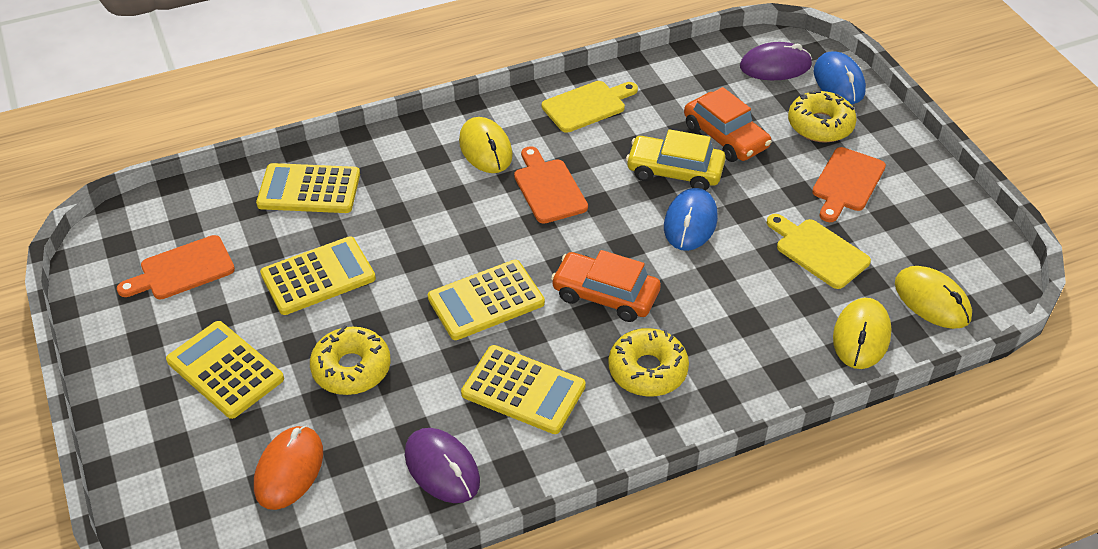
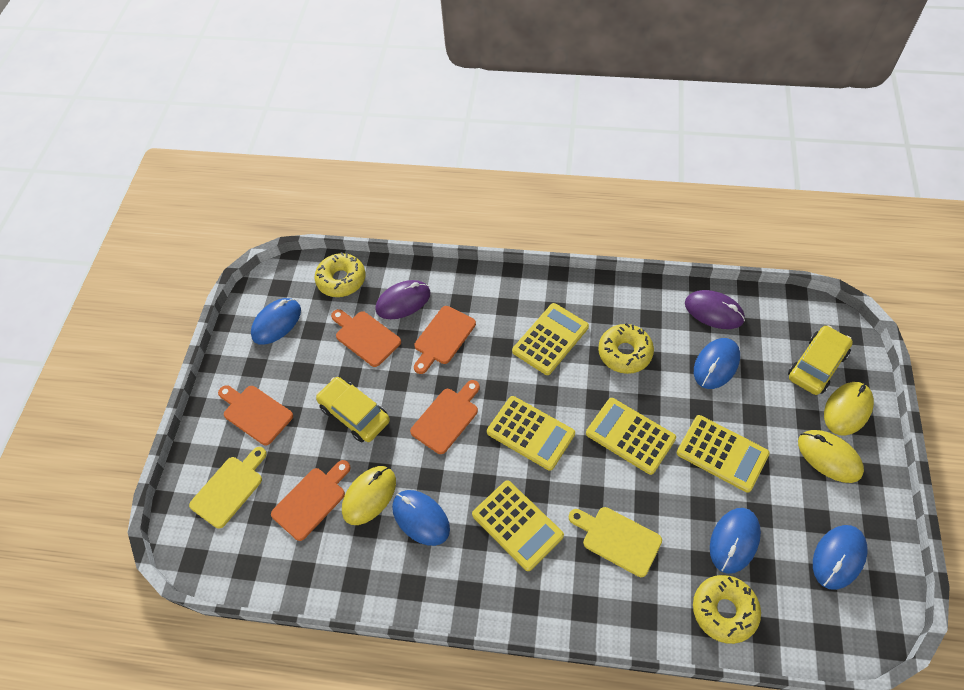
blue mouse: 2 -> 5
orange car: 2 -> 0
orange cutting board: 3 -> 5
orange mouse: 1 -> 0
yellow car: 1 -> 2

